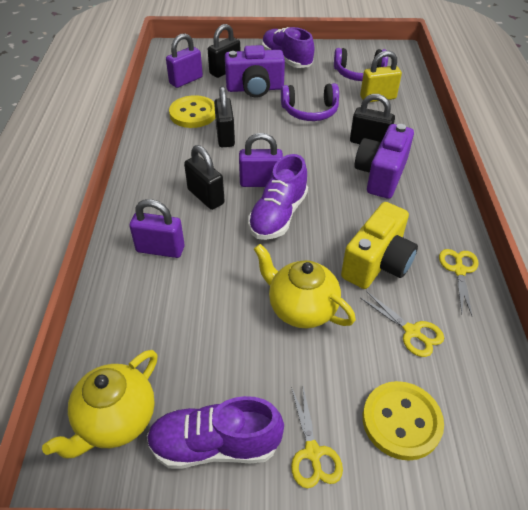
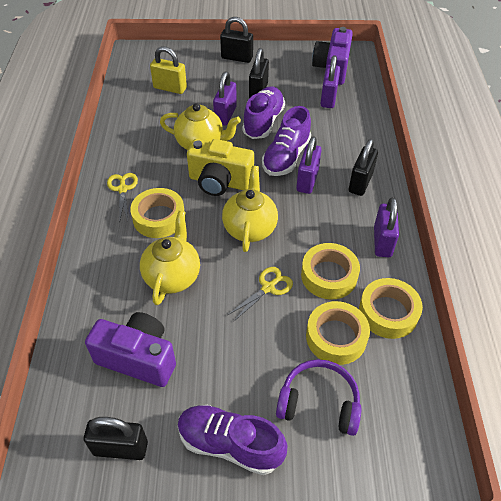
purple headphones: 2 -> 1
purple padlock: 3 -> 4
yellow button: 2 -> 0
yellow scissors: 3 -> 2
yellow tape: 0 -> 4
yellow teapot: 2 -> 3

